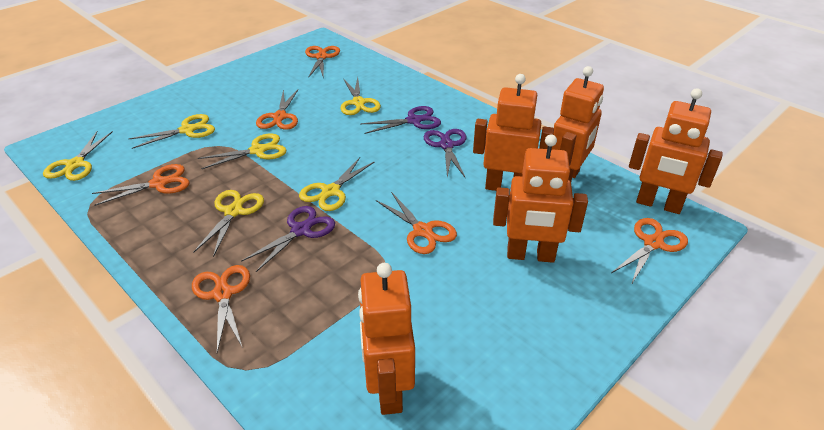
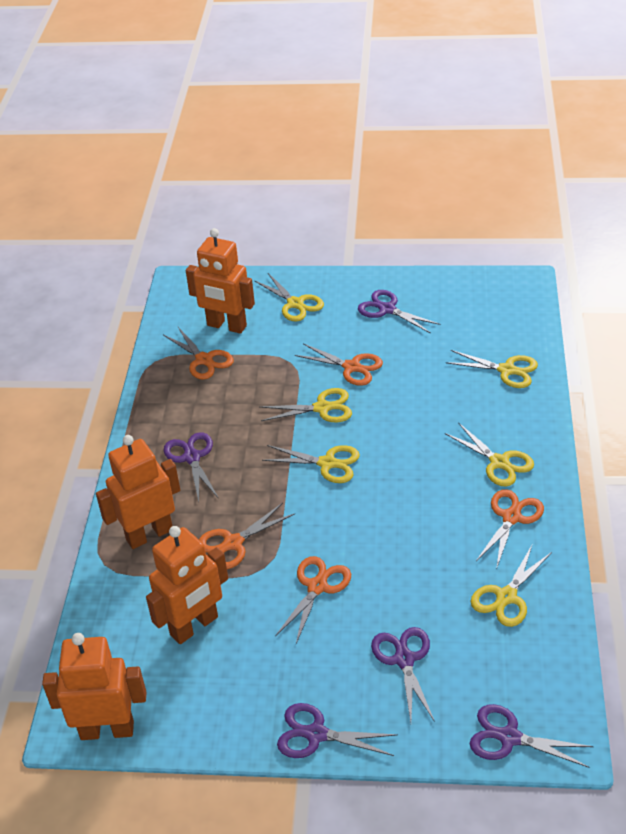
orange robot: 5 -> 4
orange scissors: 6 -> 5
purple scissors: 3 -> 5

